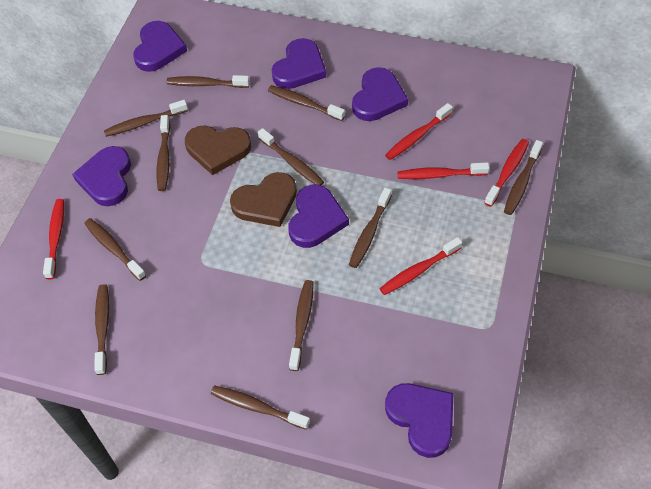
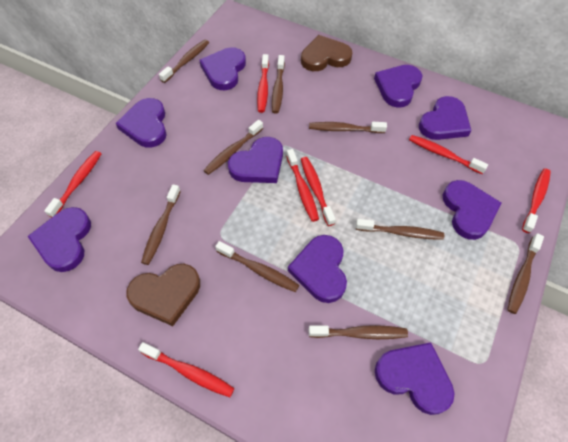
brown toothbrush: 11 -> 9
purple heart: 6 -> 9
red toothbrush: 5 -> 7

